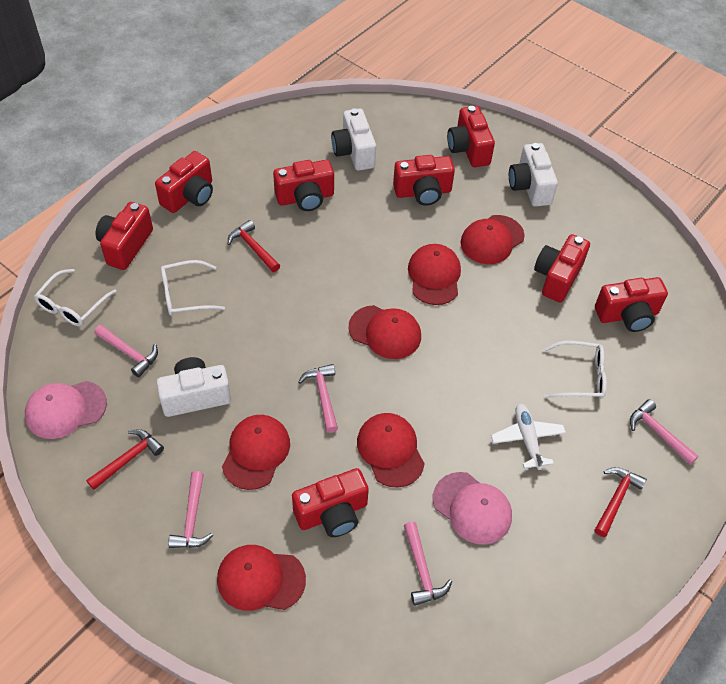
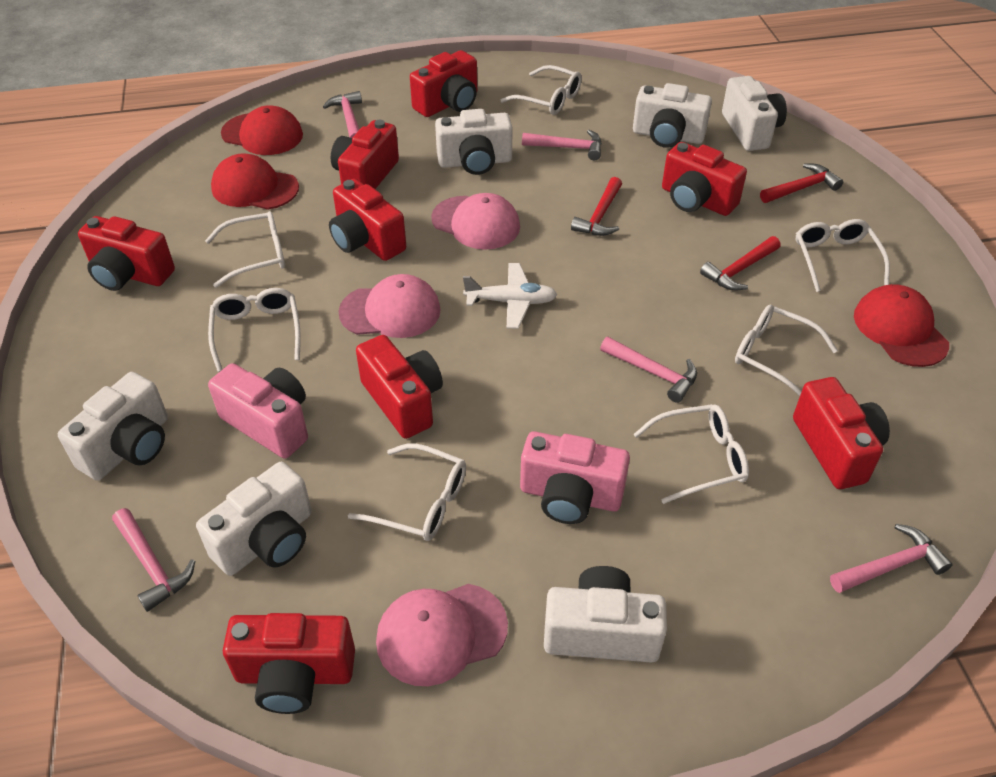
pink camera: 0 -> 2
pink cap: 2 -> 3
red cap: 6 -> 3
white camera: 3 -> 6
white glasses: 3 -> 7

